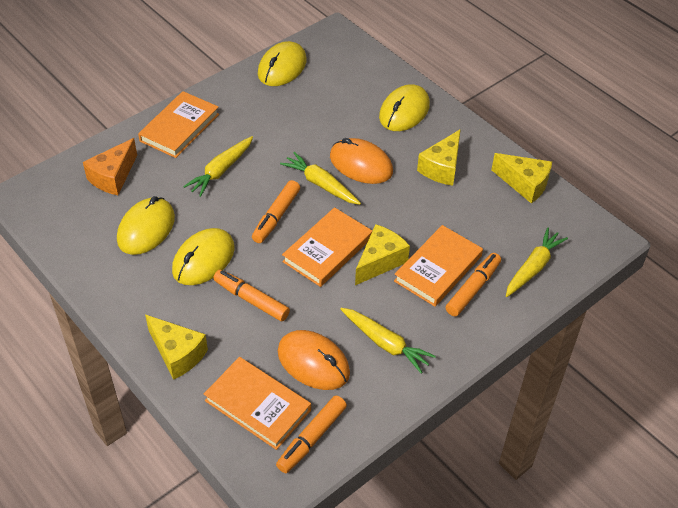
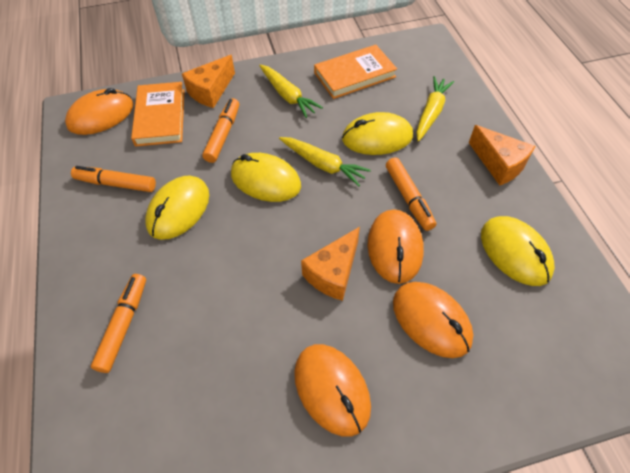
orange book: 4 -> 2
orange cheese: 1 -> 3
orange mouse: 2 -> 4
yellow carrot: 4 -> 3
yellow cheese: 4 -> 0

